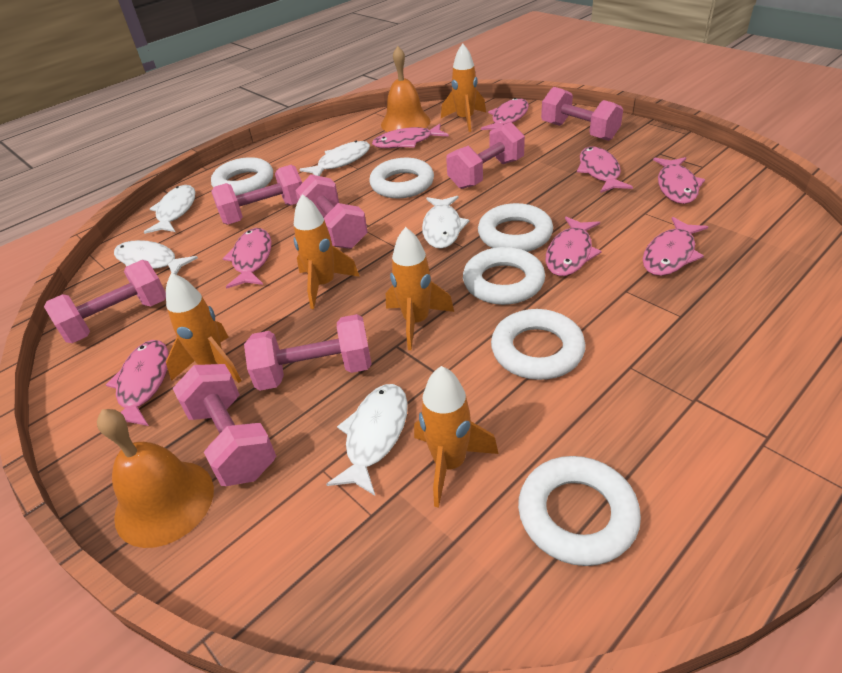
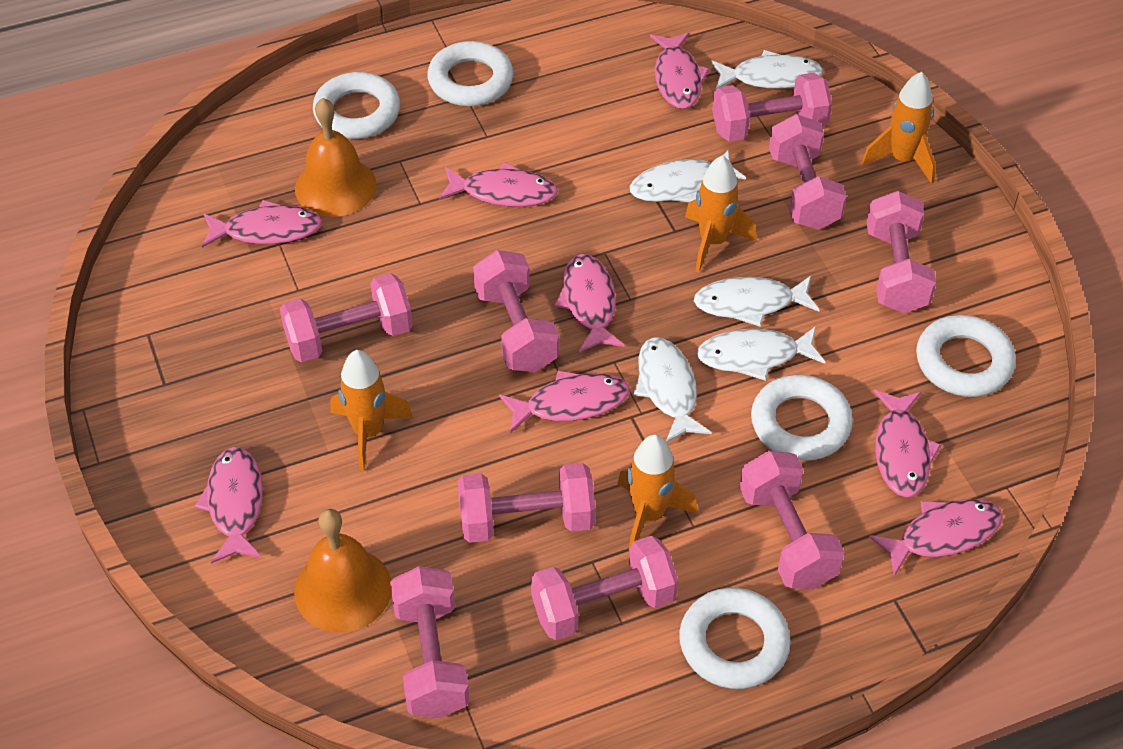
orange rocket: 5 -> 4
pink dumbbell: 7 -> 9
white ring: 6 -> 5

